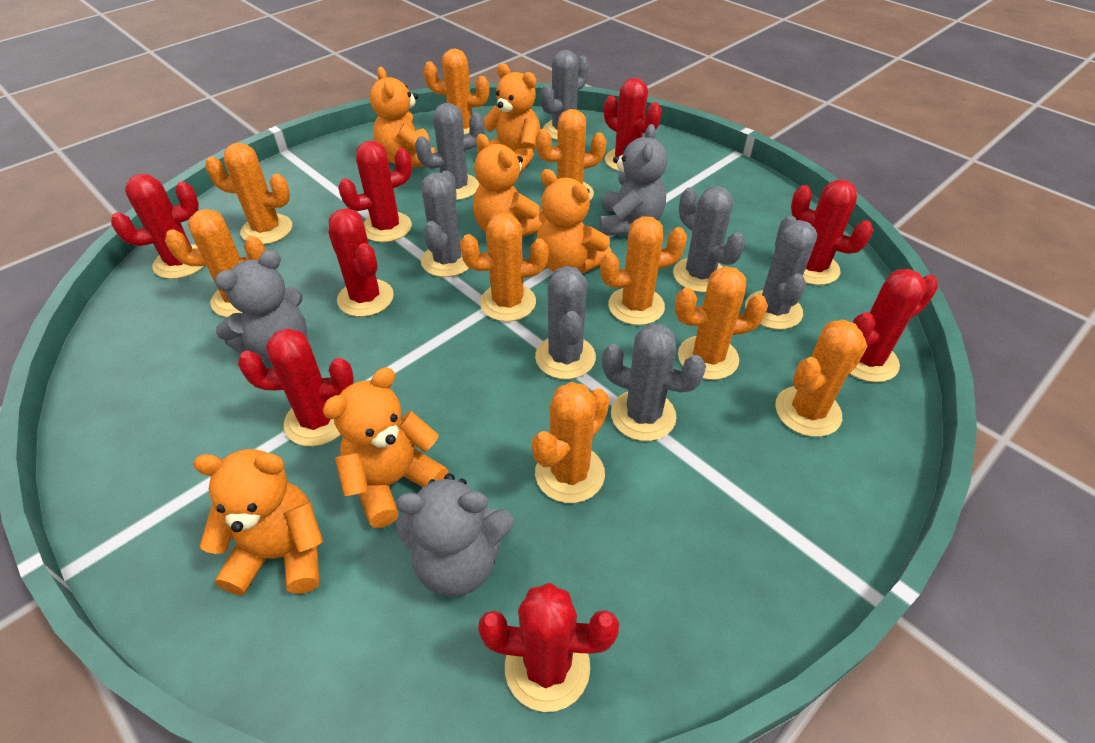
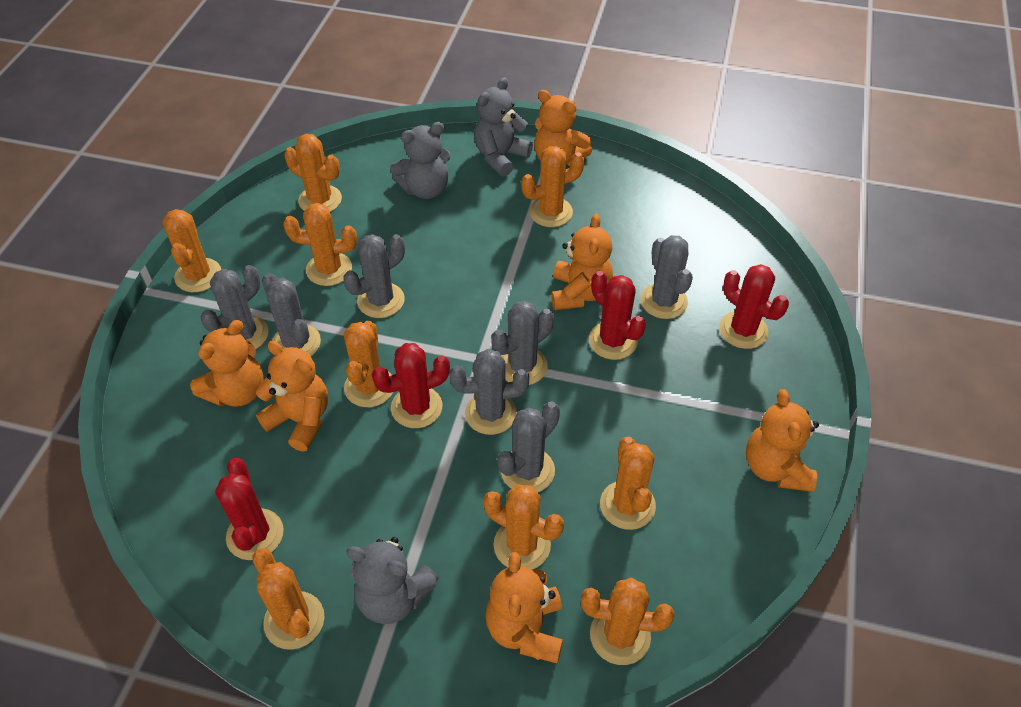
red cactus: 8 -> 4

